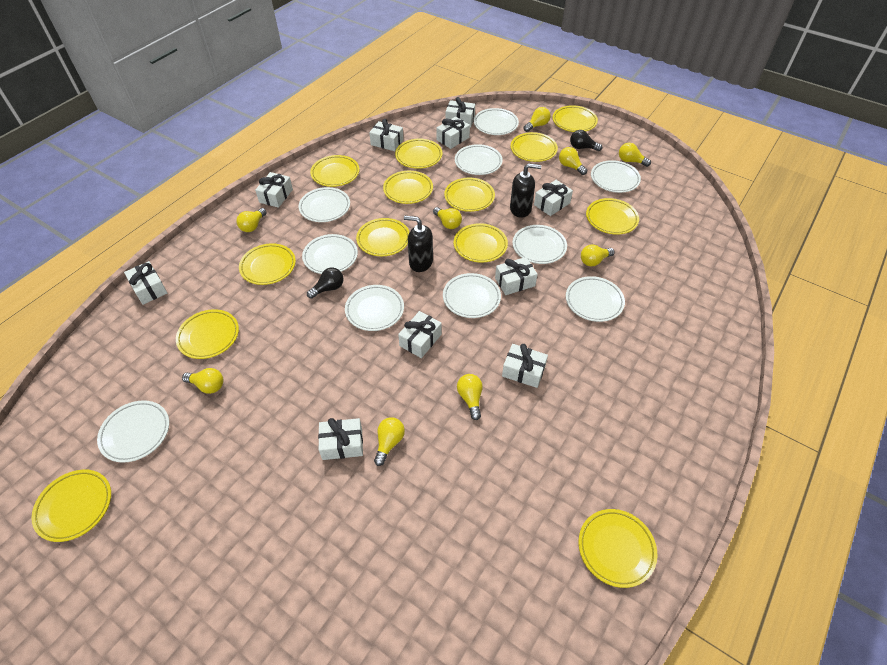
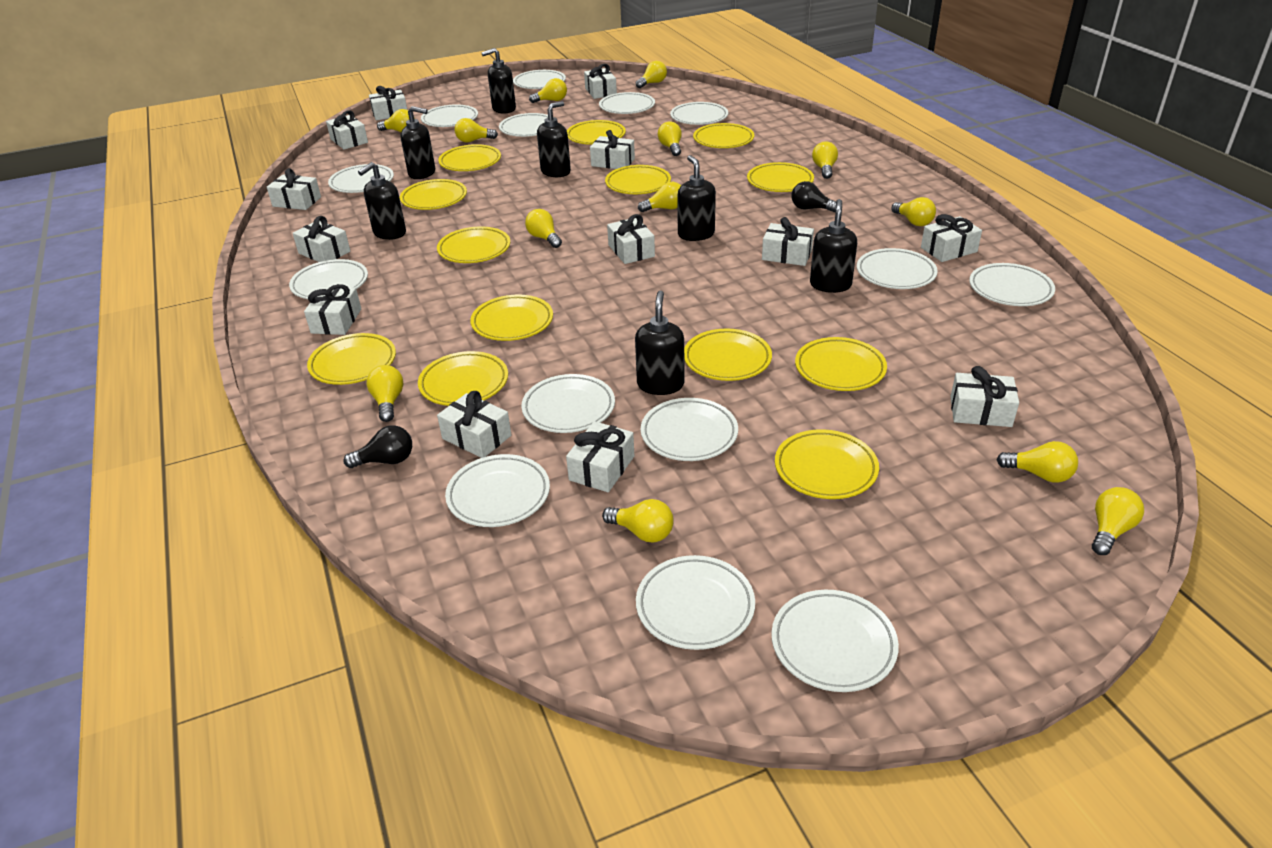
black soap dispenser: 2 -> 7
white gift: 10 -> 13
white plate: 10 -> 14
yellow light bulb: 9 -> 13

